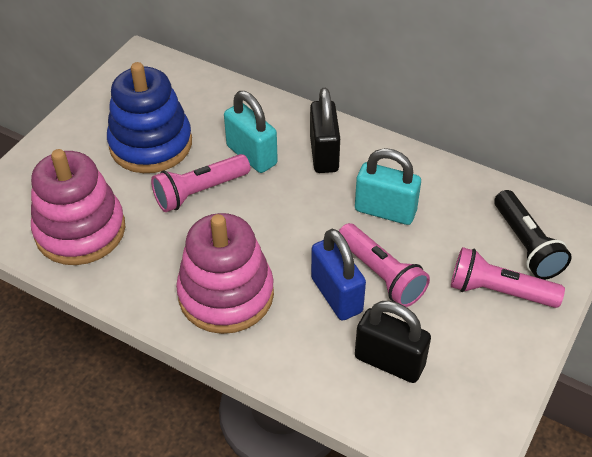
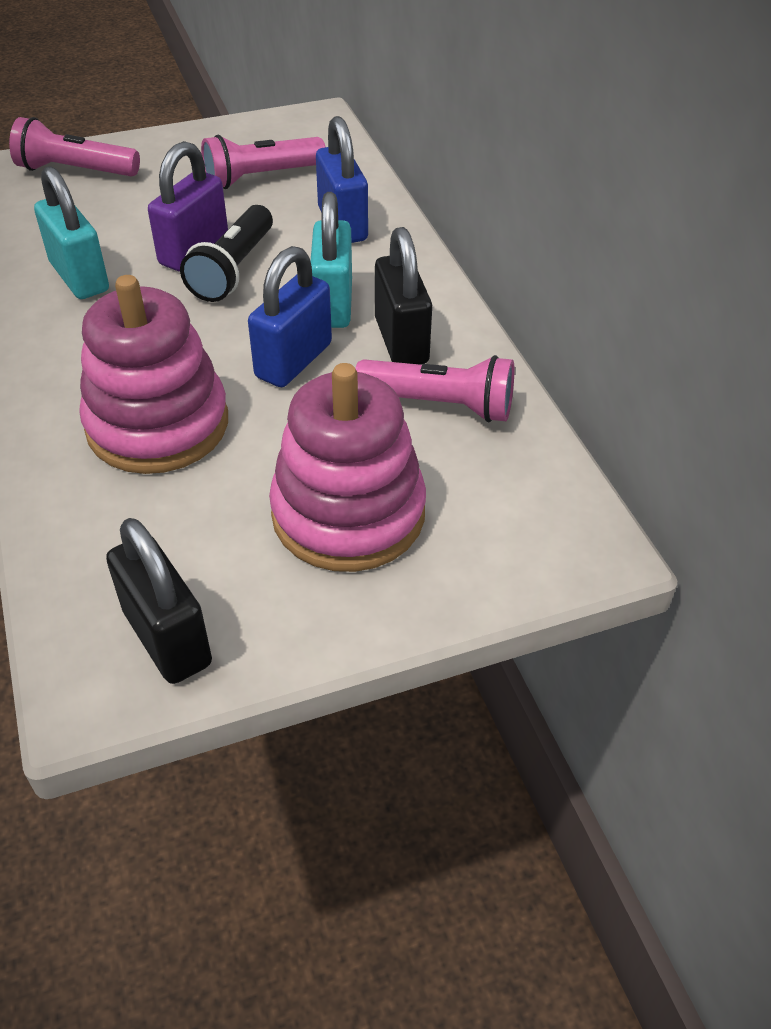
blue padlock: 1 -> 2
blue stacking toy: 1 -> 0
purple padlock: 0 -> 1

